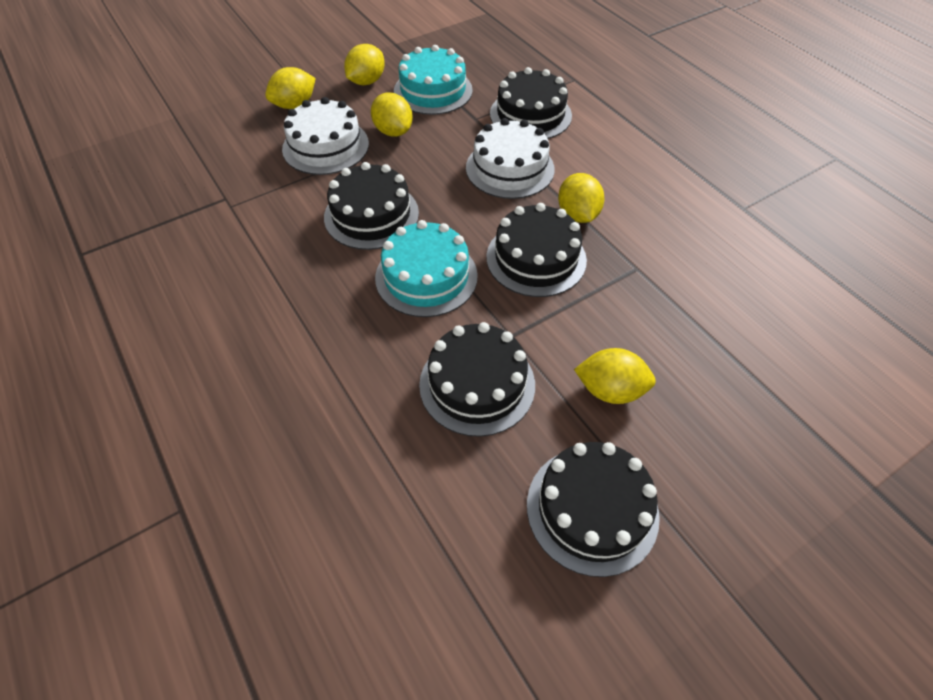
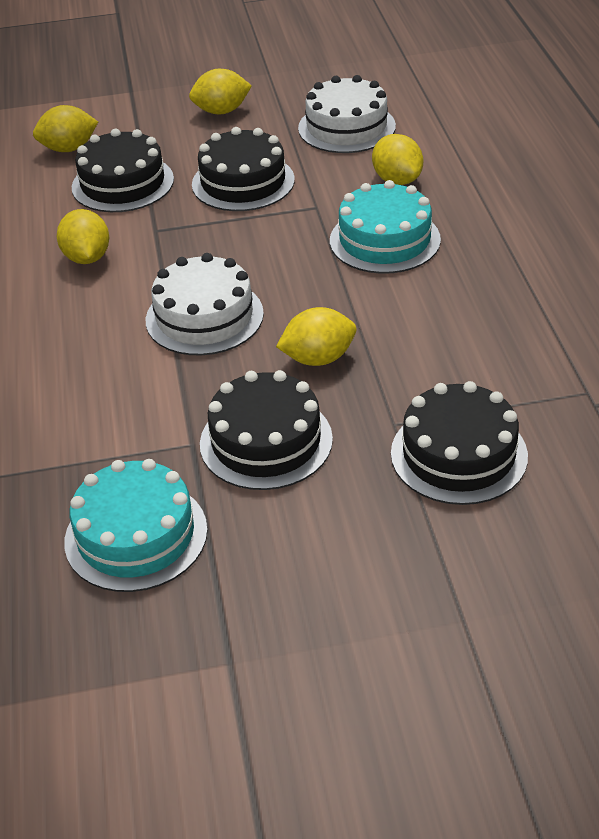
black cake: 5 -> 4

